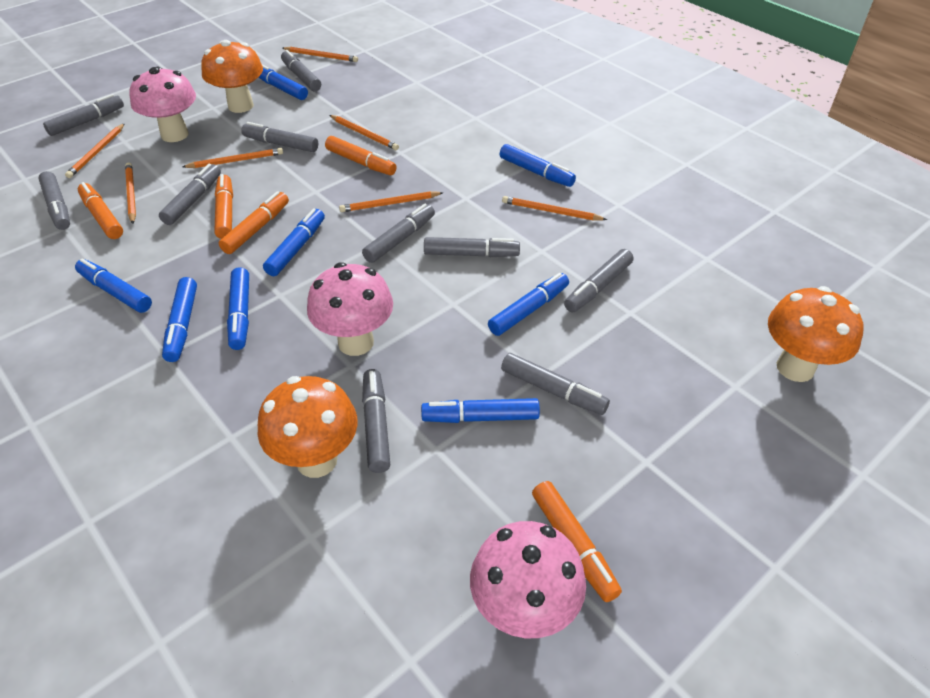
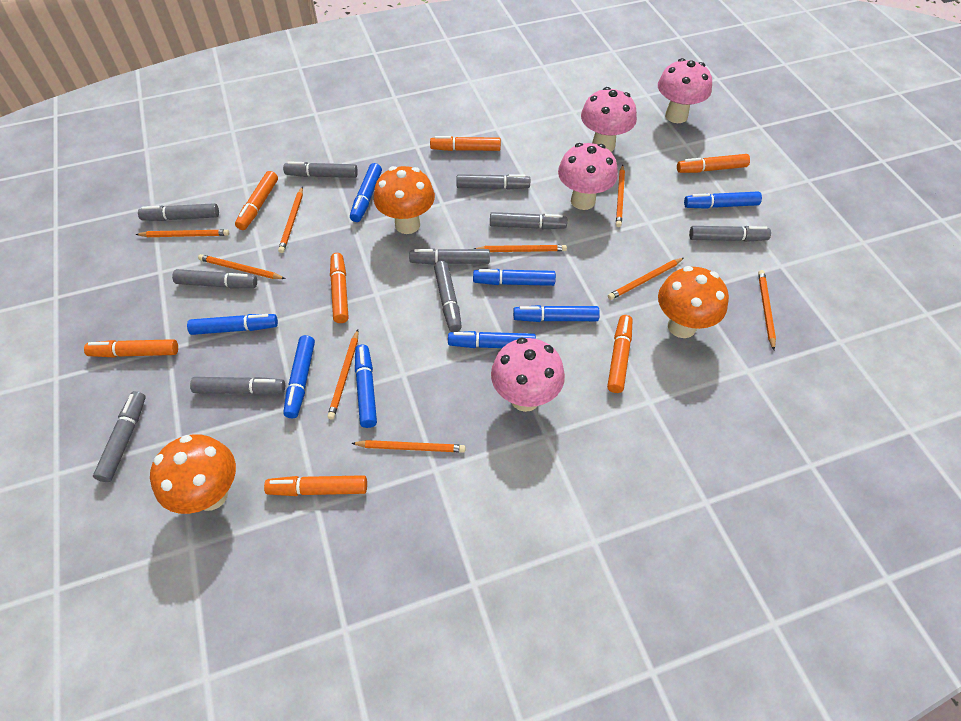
orange marker: 5 -> 7
orange pencil: 7 -> 9
pink mushroom: 3 -> 4

